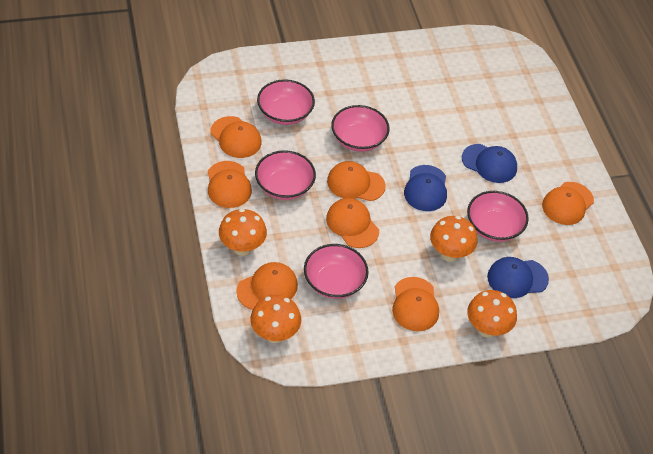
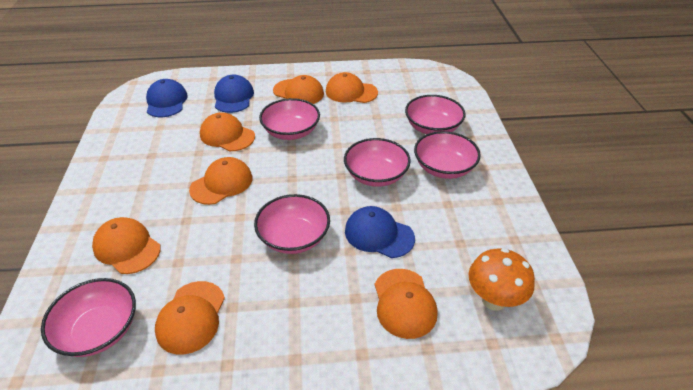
orange mushroom: 4 -> 1
pink bowl: 5 -> 6

